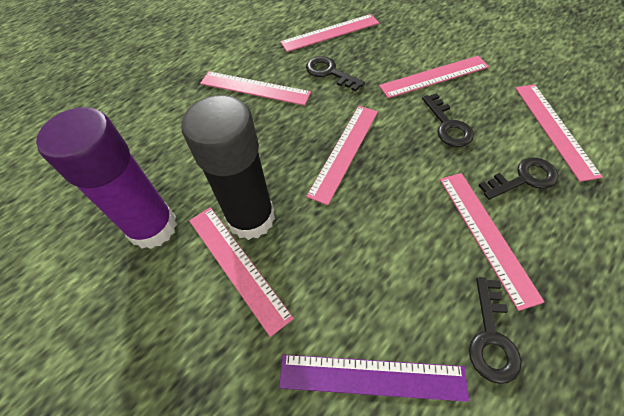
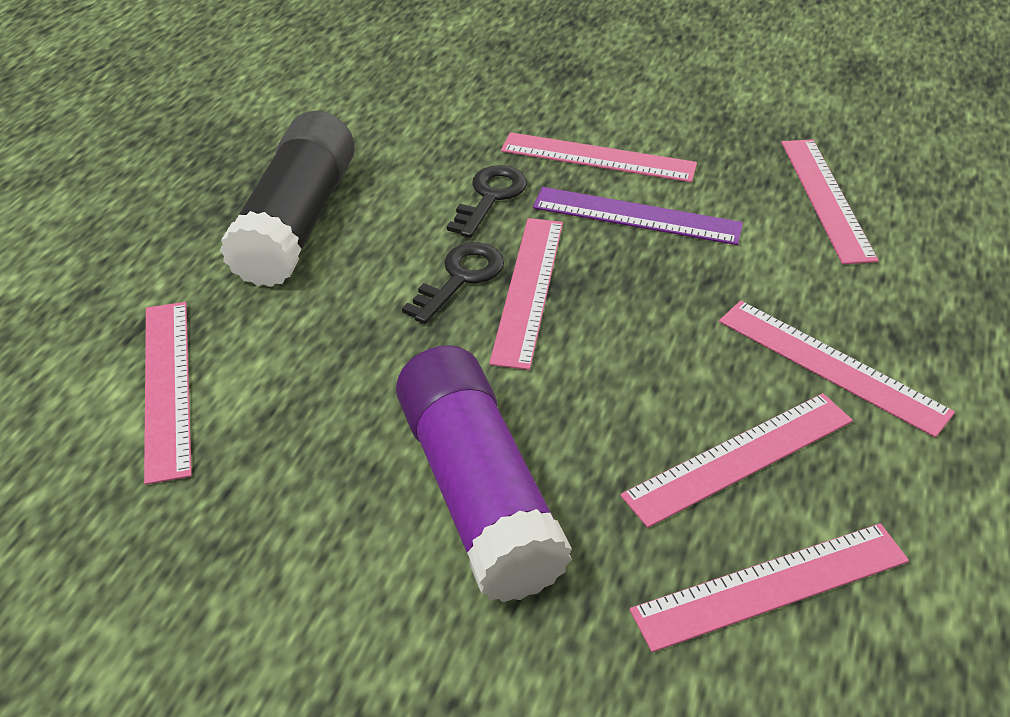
black key: 4 -> 2

